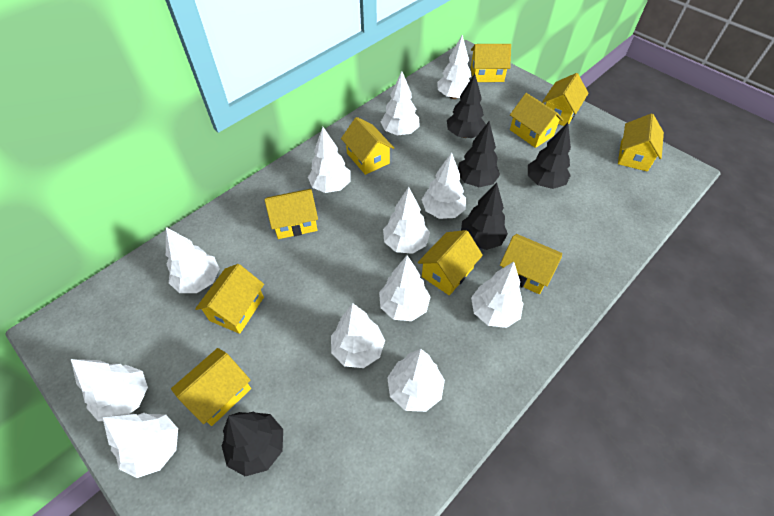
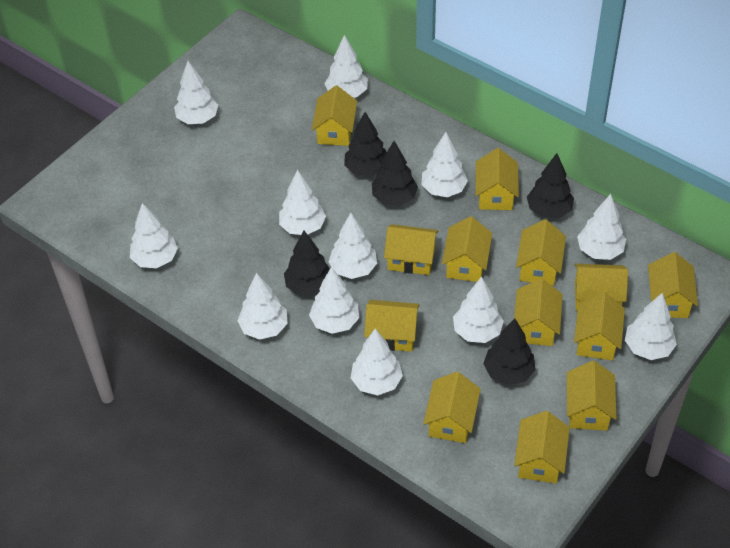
yellow house: 10 -> 13

